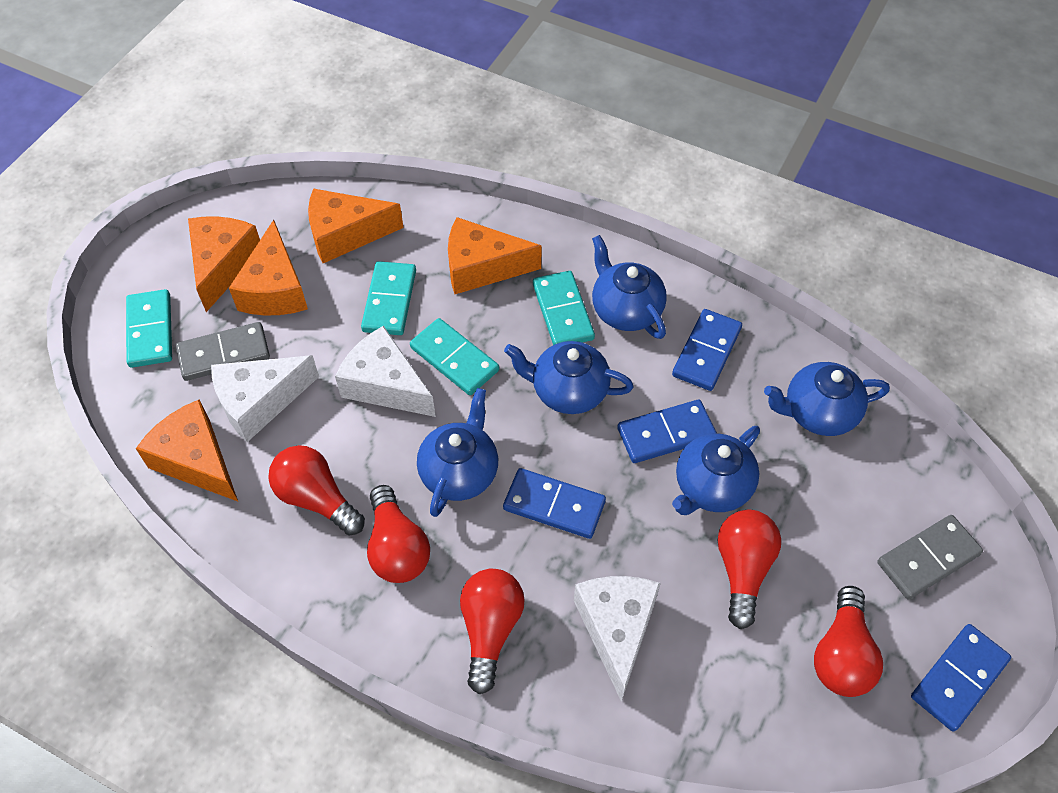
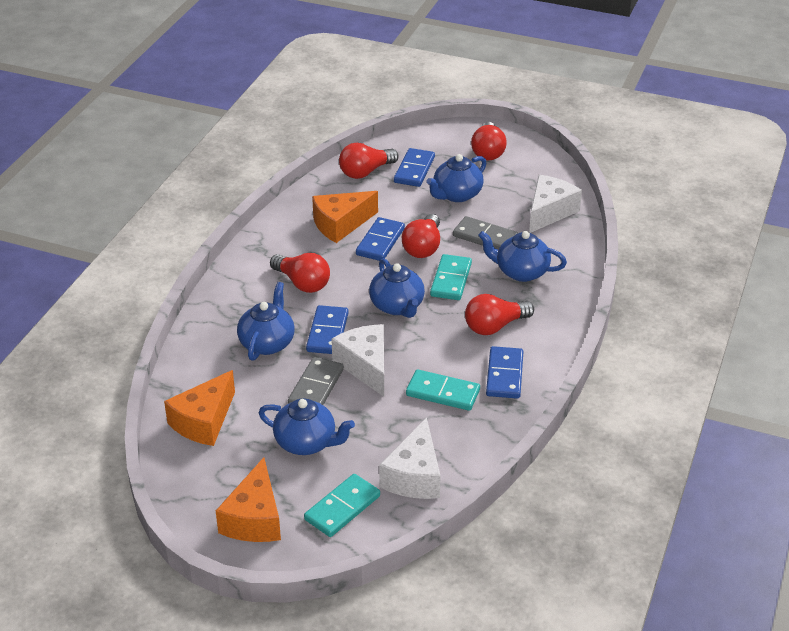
orange cheese: 5 -> 3
turquoise domino: 4 -> 3

